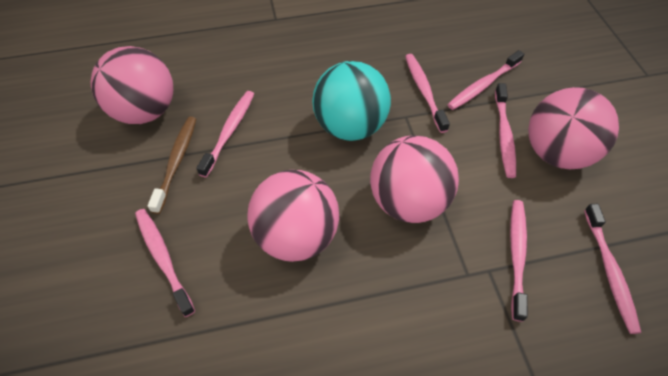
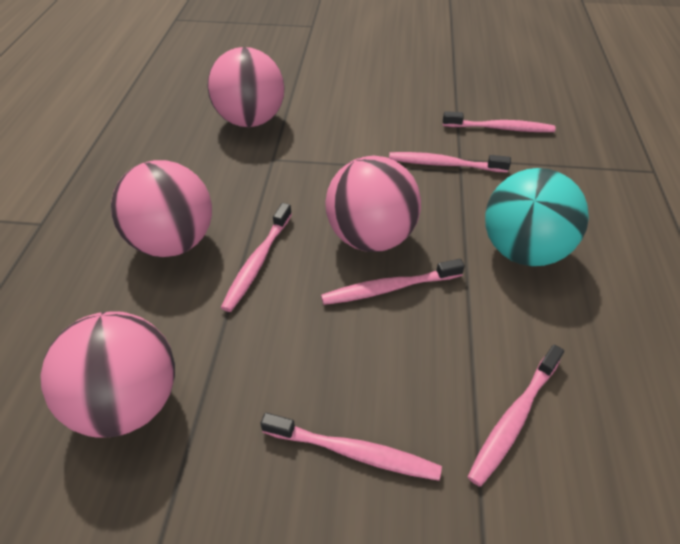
brown toothbrush: 1 -> 0
pink toothbrush: 7 -> 6

